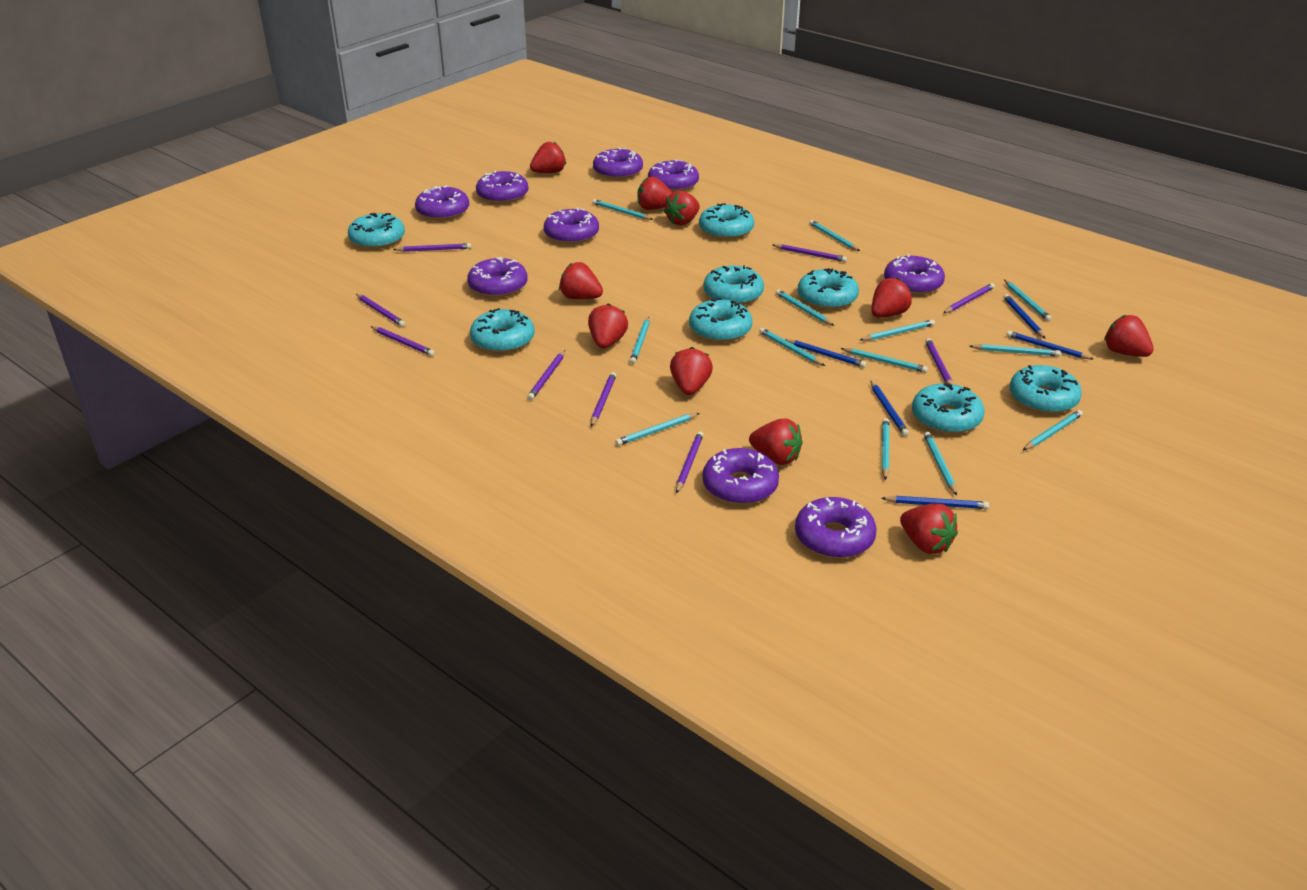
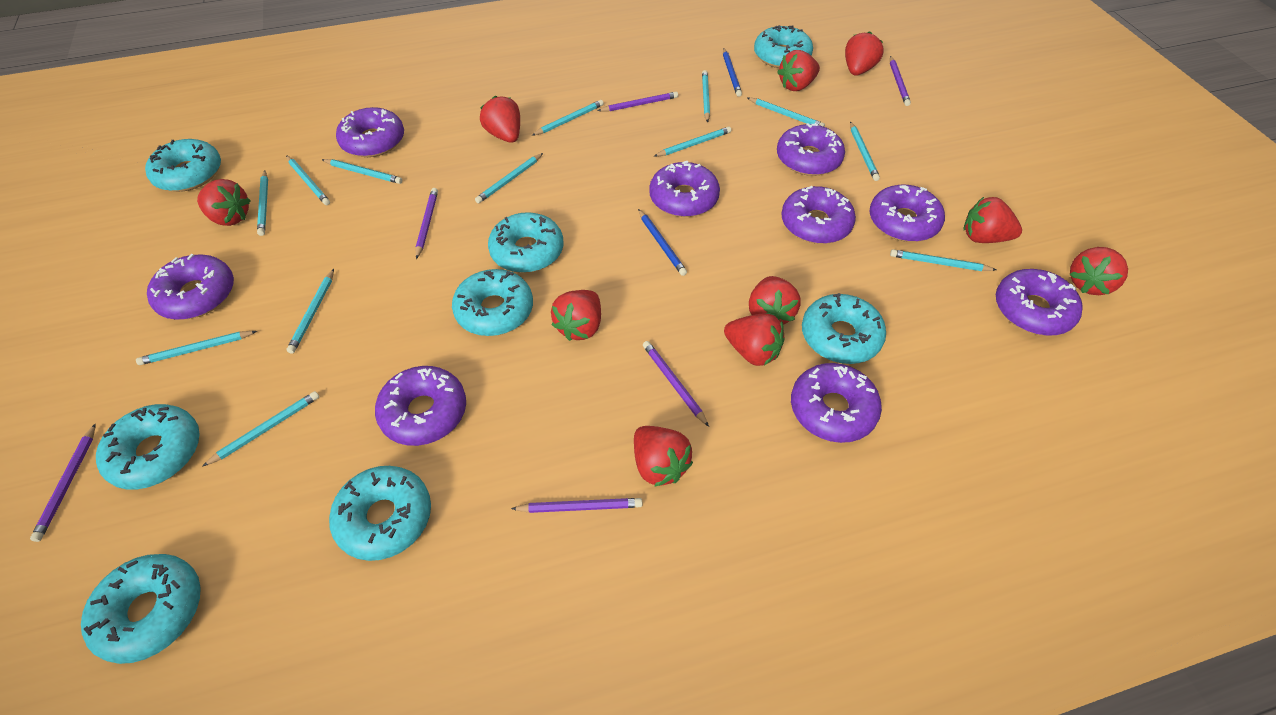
blue pencil: 5 -> 2
purple pencil: 9 -> 6

